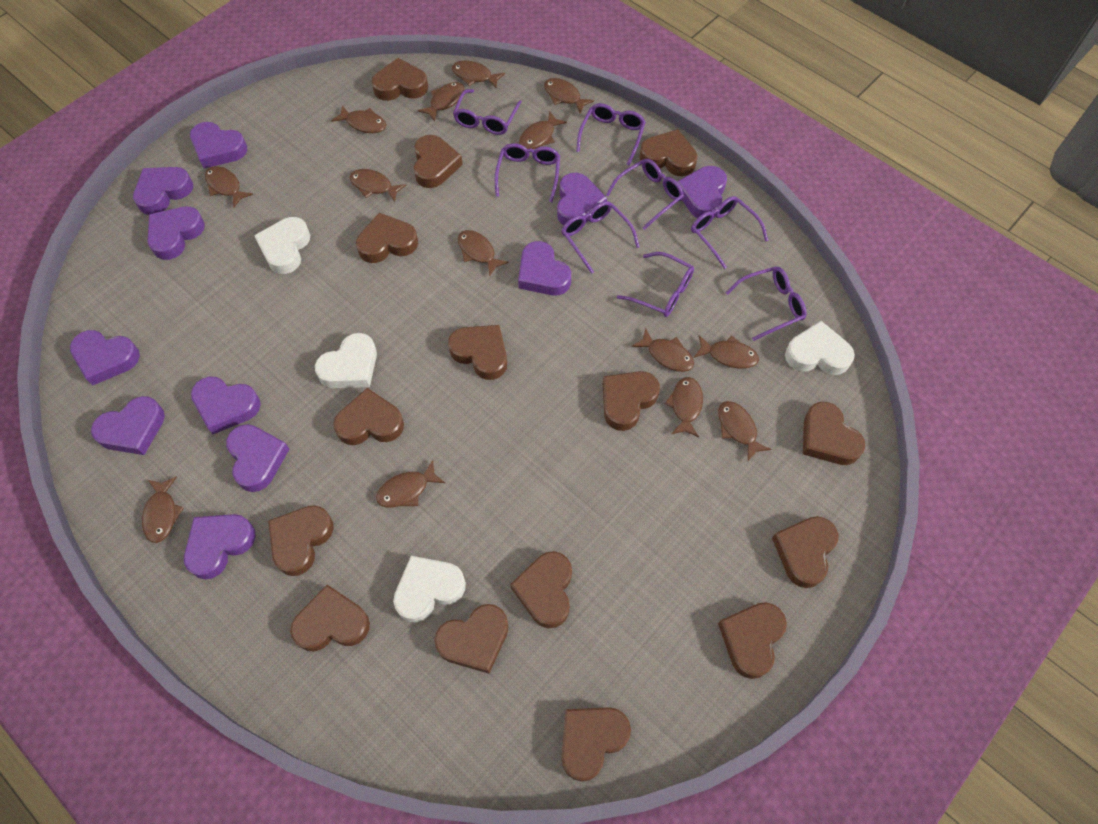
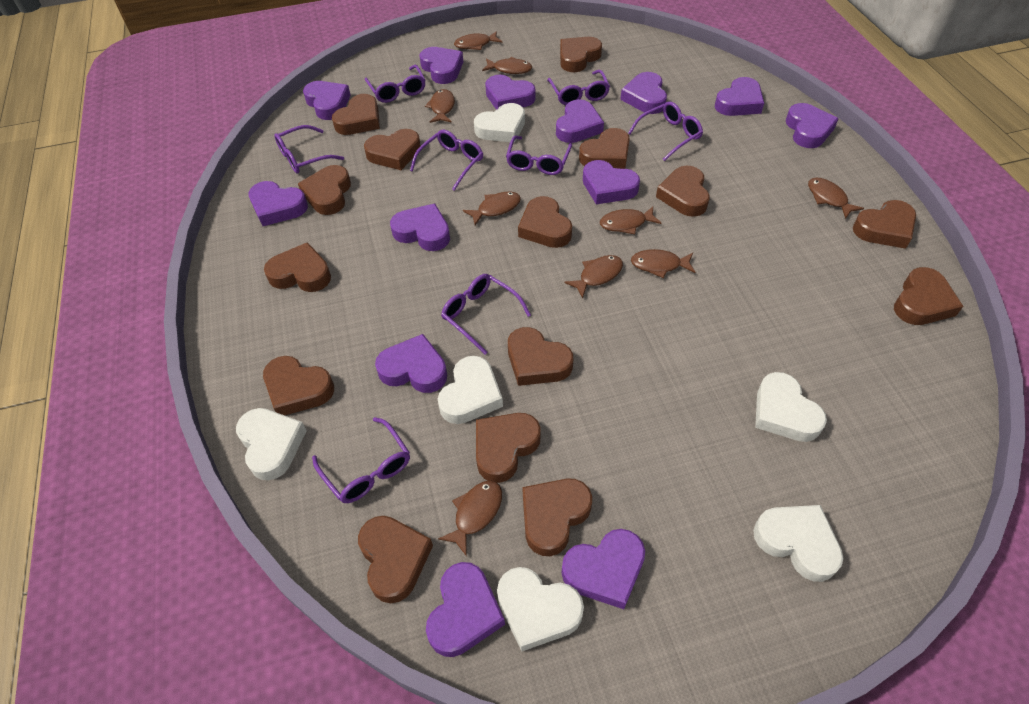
brown fish: 14 -> 9
purple heart: 11 -> 13
white heart: 4 -> 6

